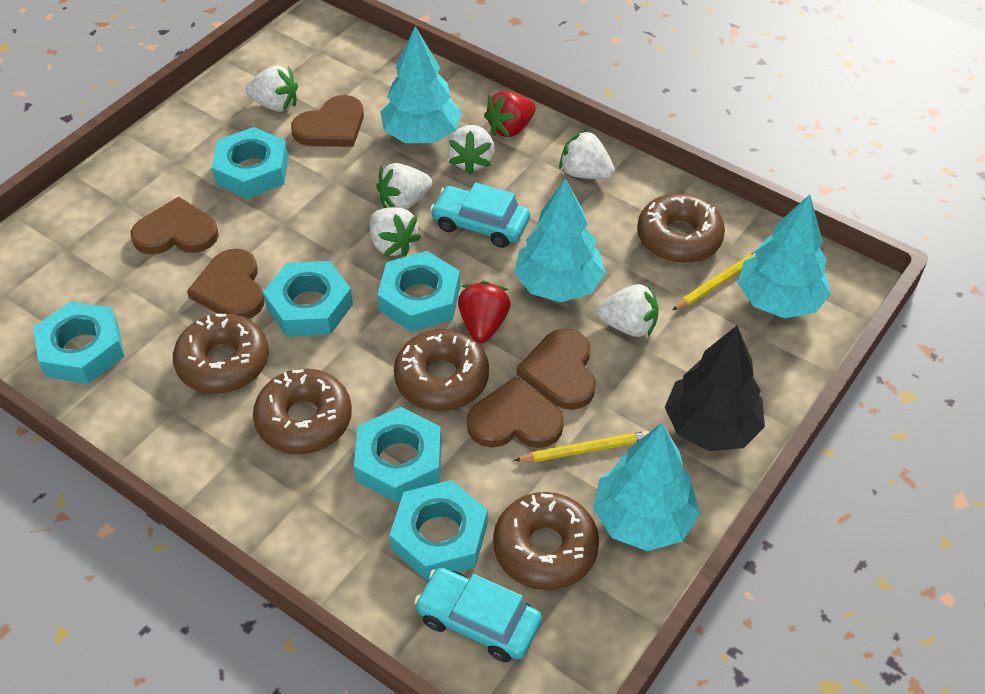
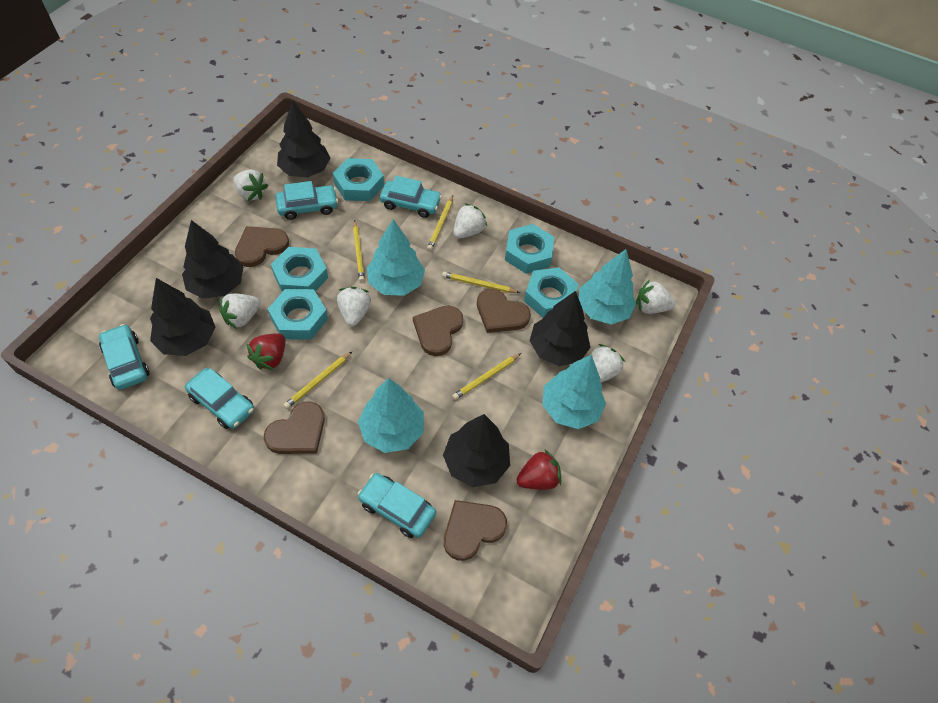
black tree: 1 -> 5
brown donut: 5 -> 0
turquoise car: 2 -> 5
turquoise nut: 6 -> 5
yellow pencil: 2 -> 5

